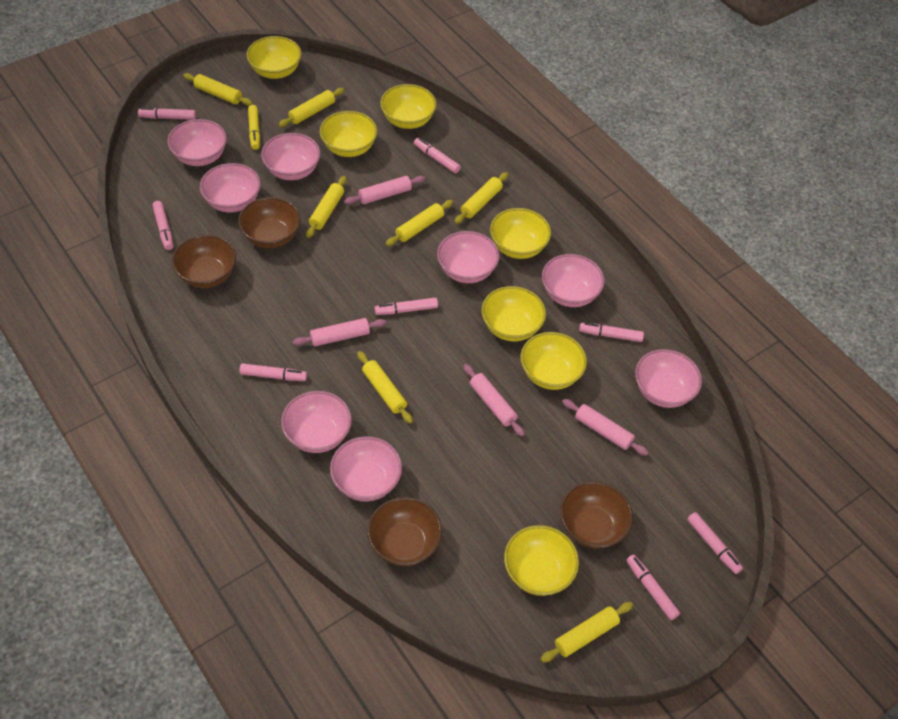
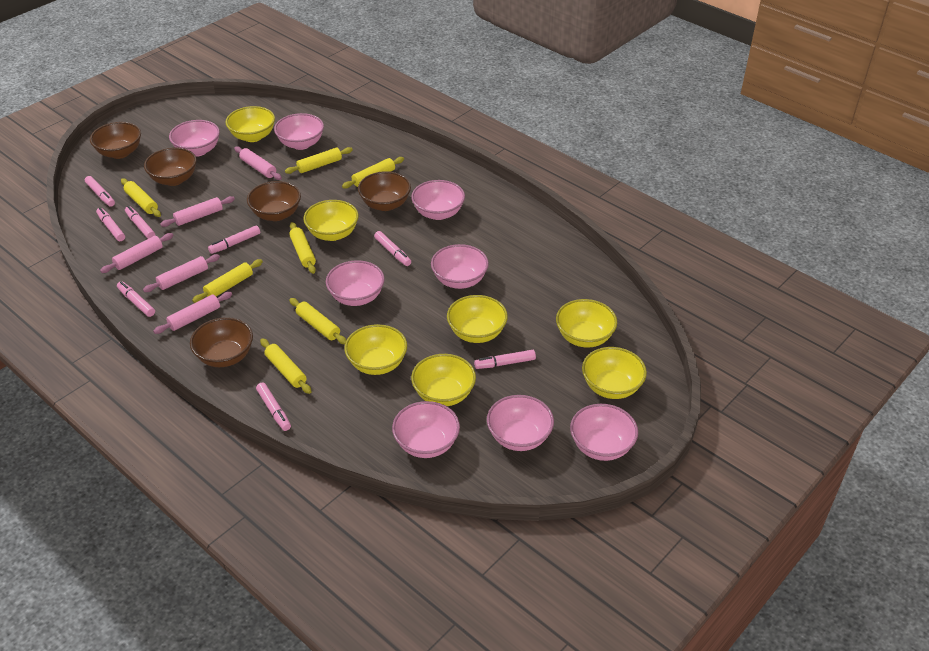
brown bowl: 4 -> 5
pink rolling pin: 4 -> 5
yellow marker: 1 -> 0

